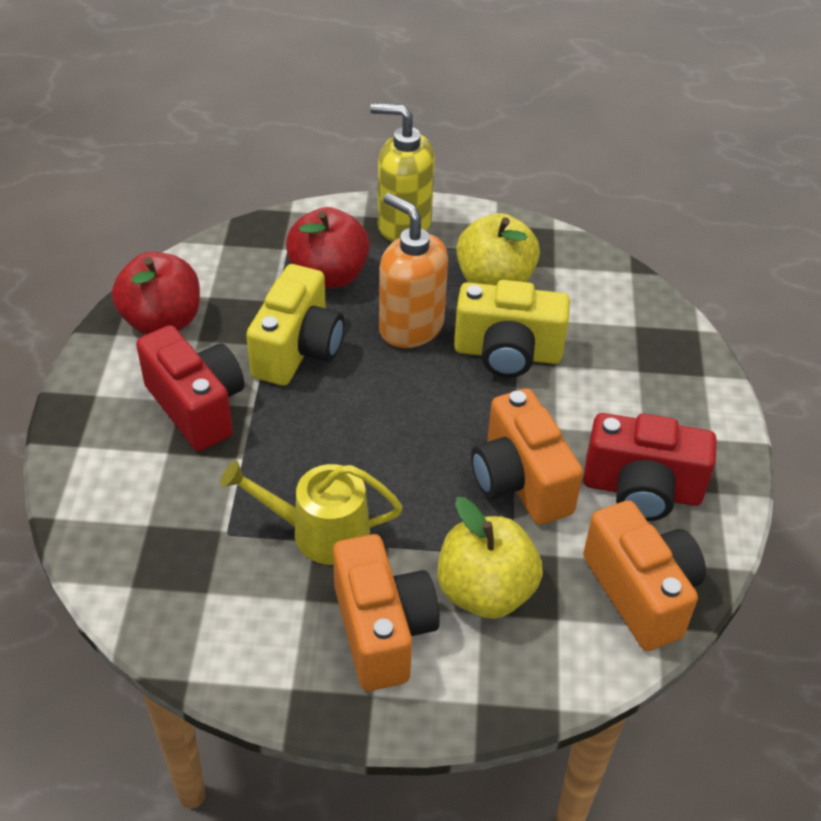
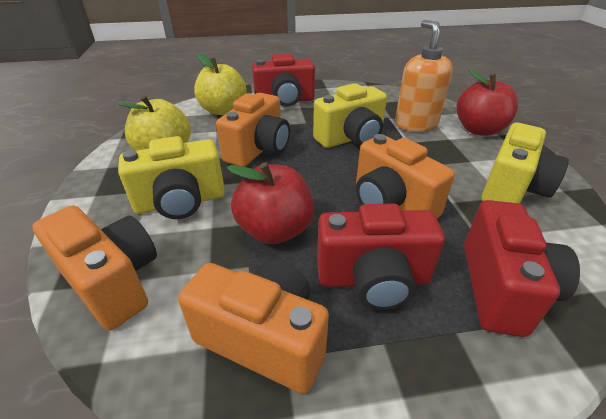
orange camera: 3 -> 4
red camera: 2 -> 3
yellow camera: 2 -> 3
yellow soap dispenser: 1 -> 0
yellow watering can: 1 -> 0

